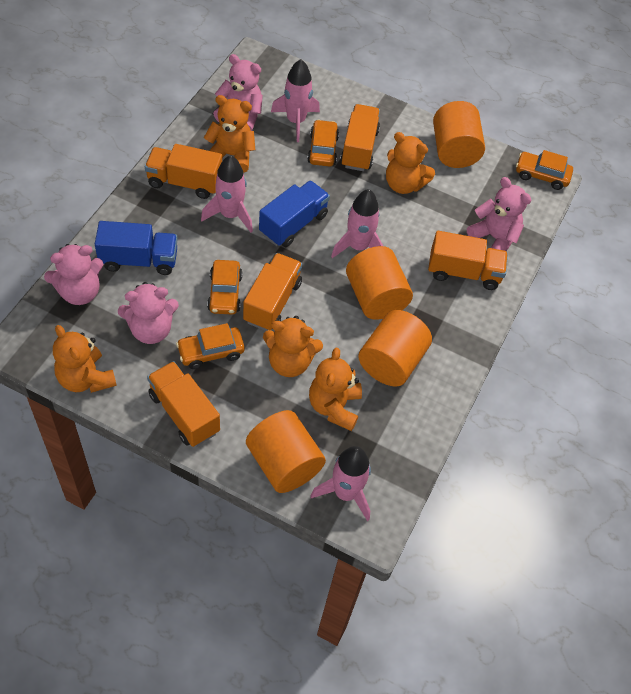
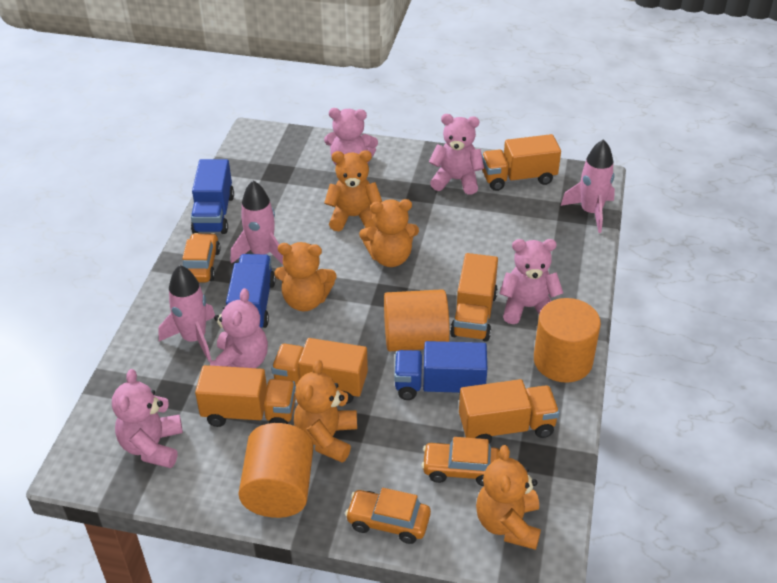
blue truck: 2 -> 3
orange car: 4 -> 3
orange cylinder: 4 -> 3
pink rocket: 4 -> 3
pink teddy bear: 4 -> 5

